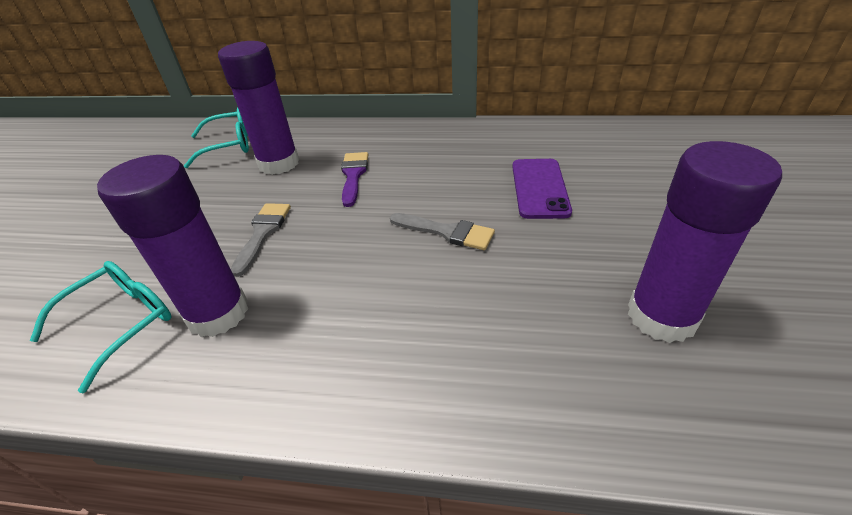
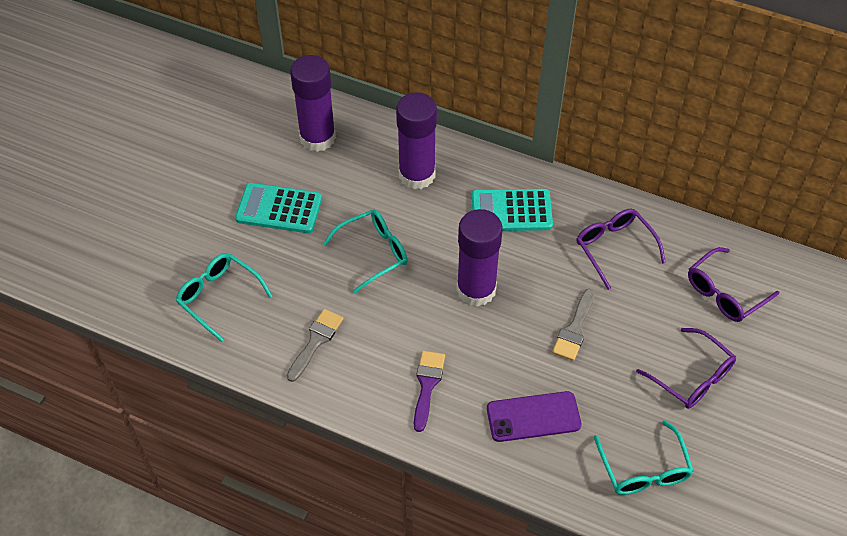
purple glasses: 0 -> 3
turquoise calculator: 0 -> 2
turquoise glasses: 2 -> 3

